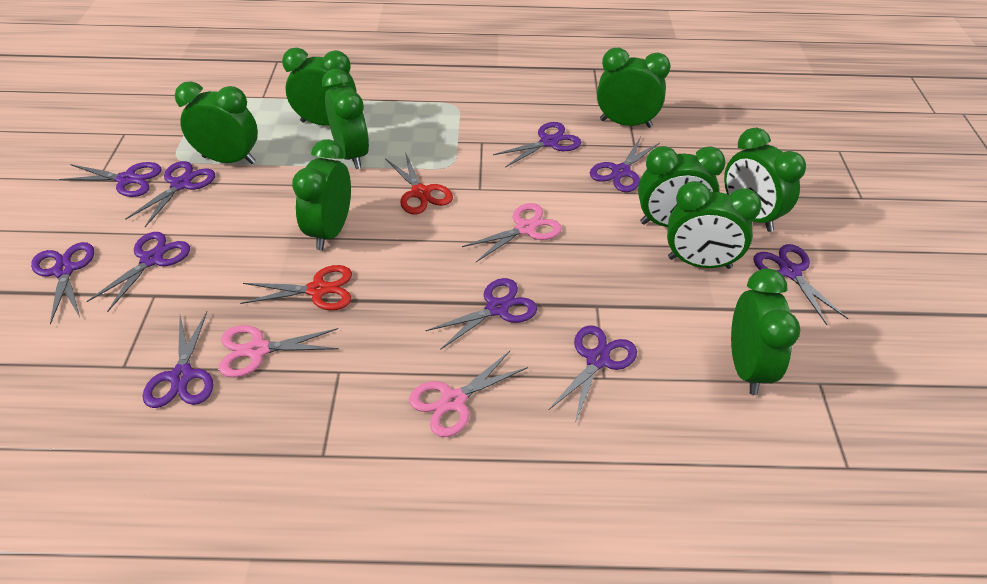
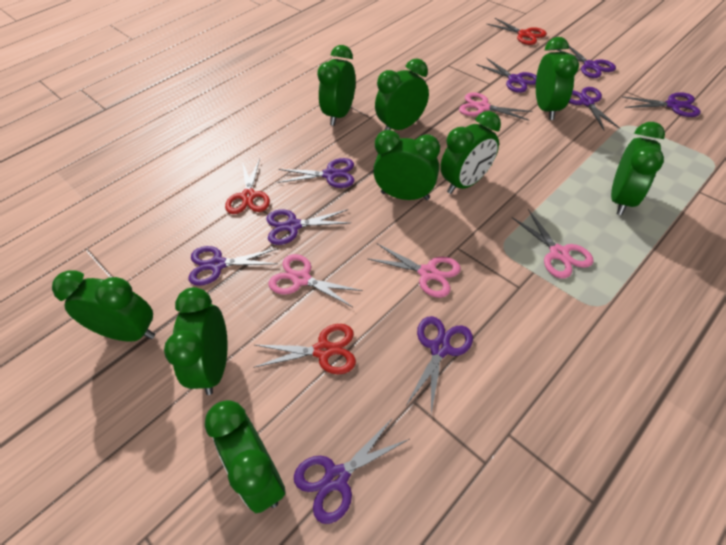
pink scissors: 3 -> 4
purple scissors: 10 -> 9
red scissors: 2 -> 3

